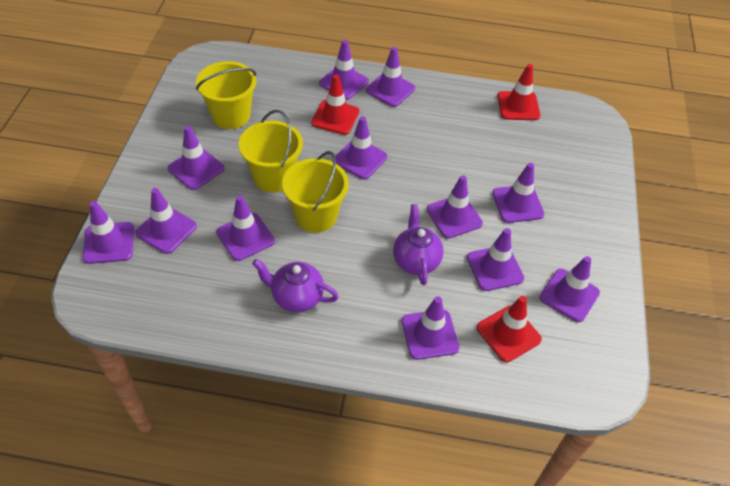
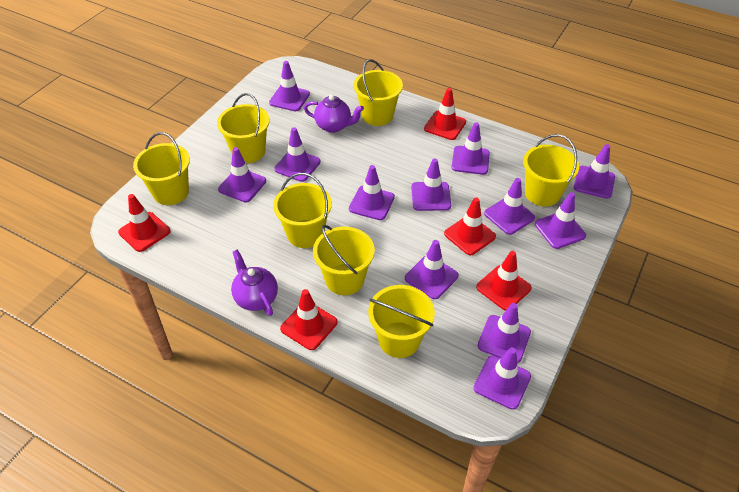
red traffic cone: 3 -> 5
yellow bucket: 3 -> 7

